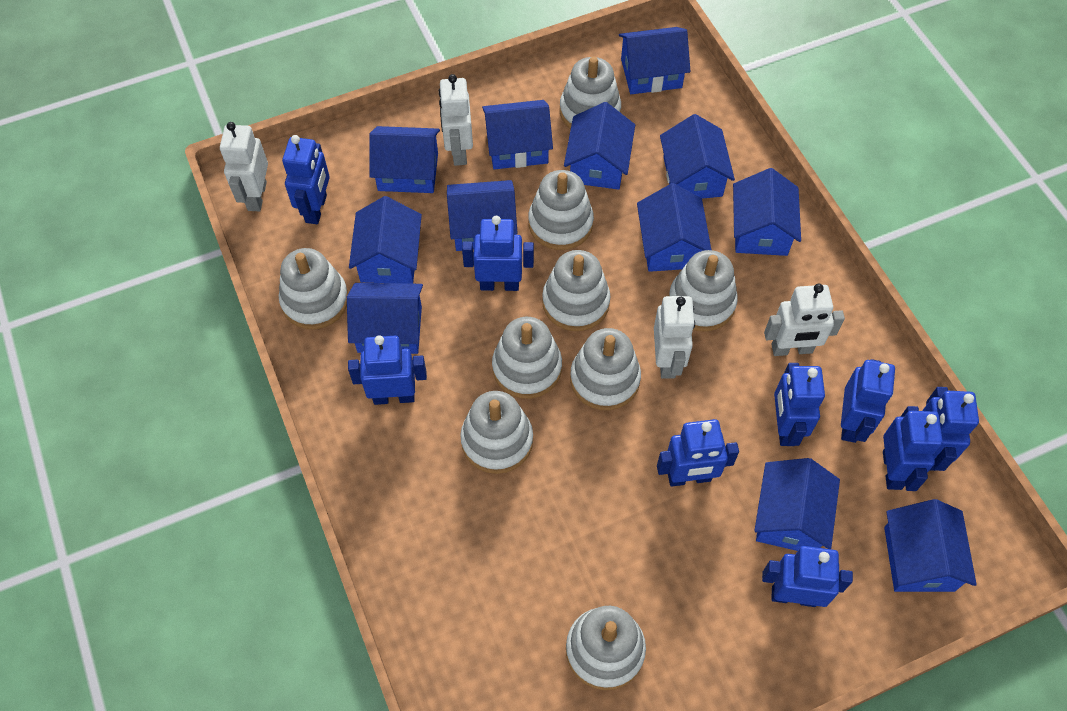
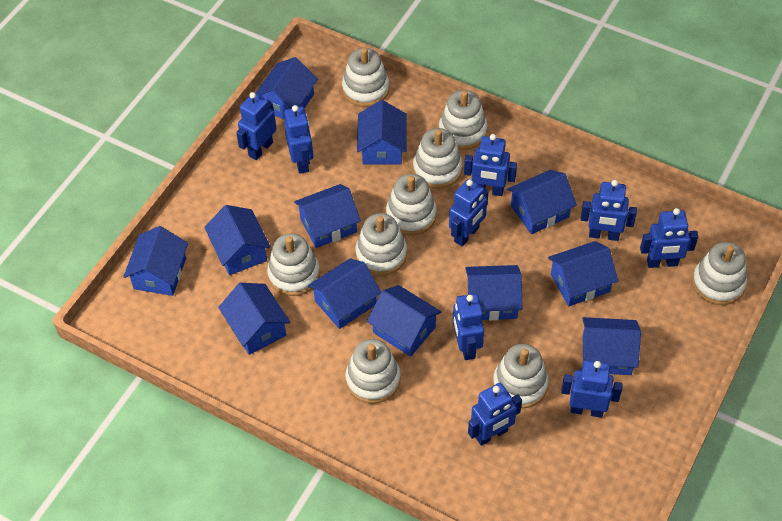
white robot: 4 -> 0

